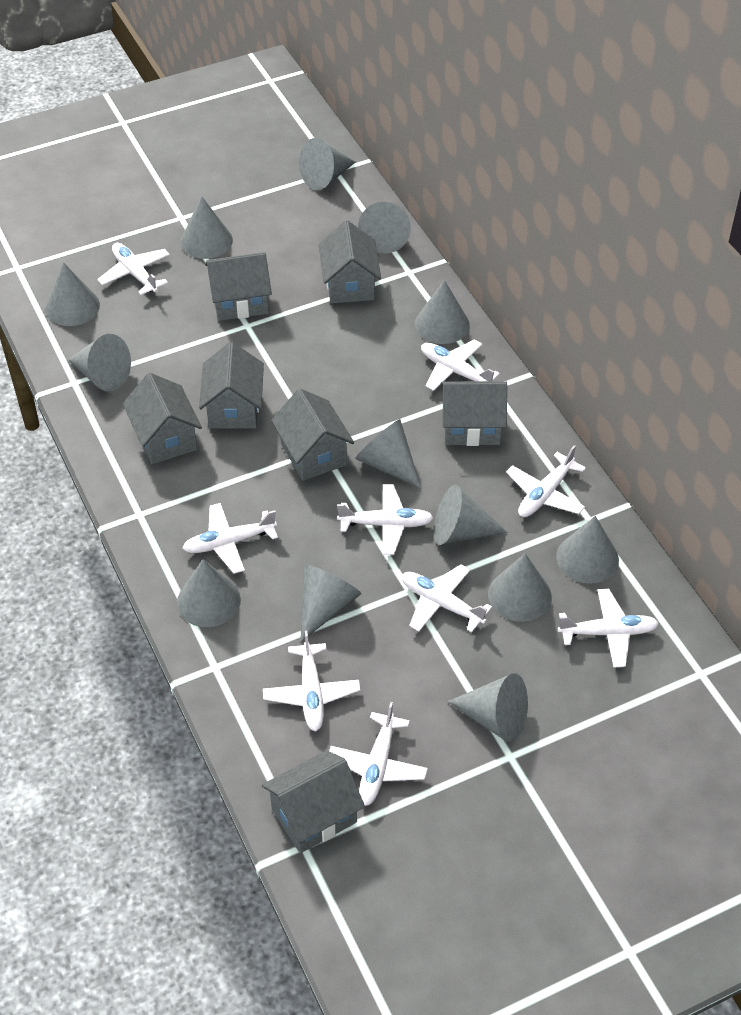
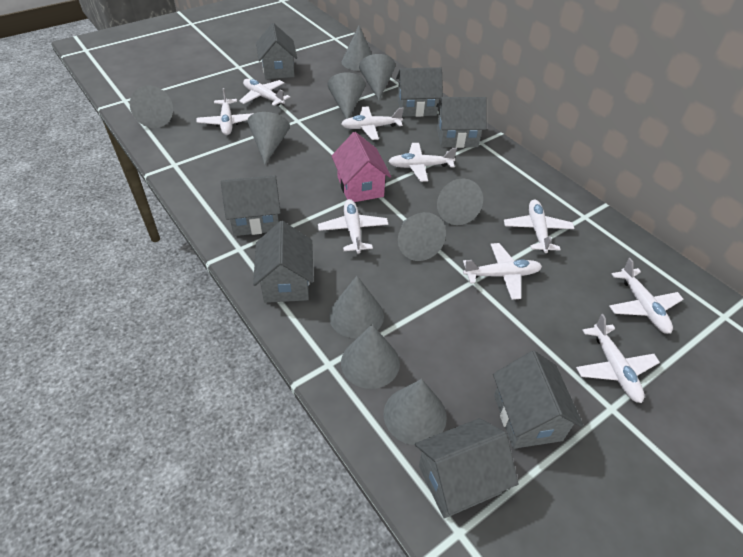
grey cone: 13 -> 10
pink house: 0 -> 1

